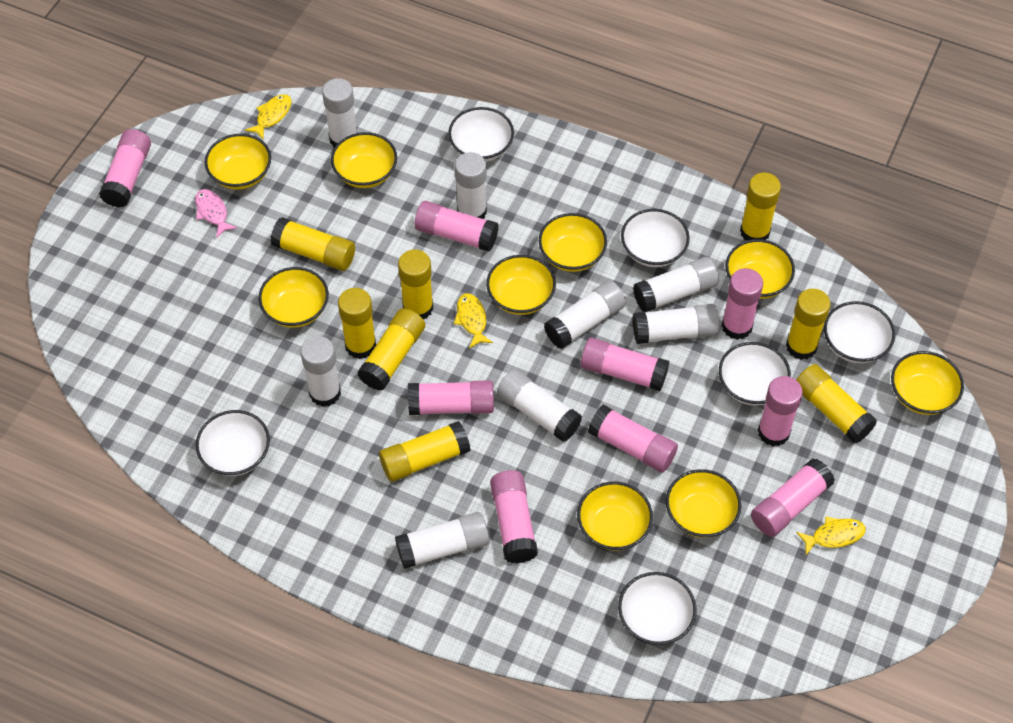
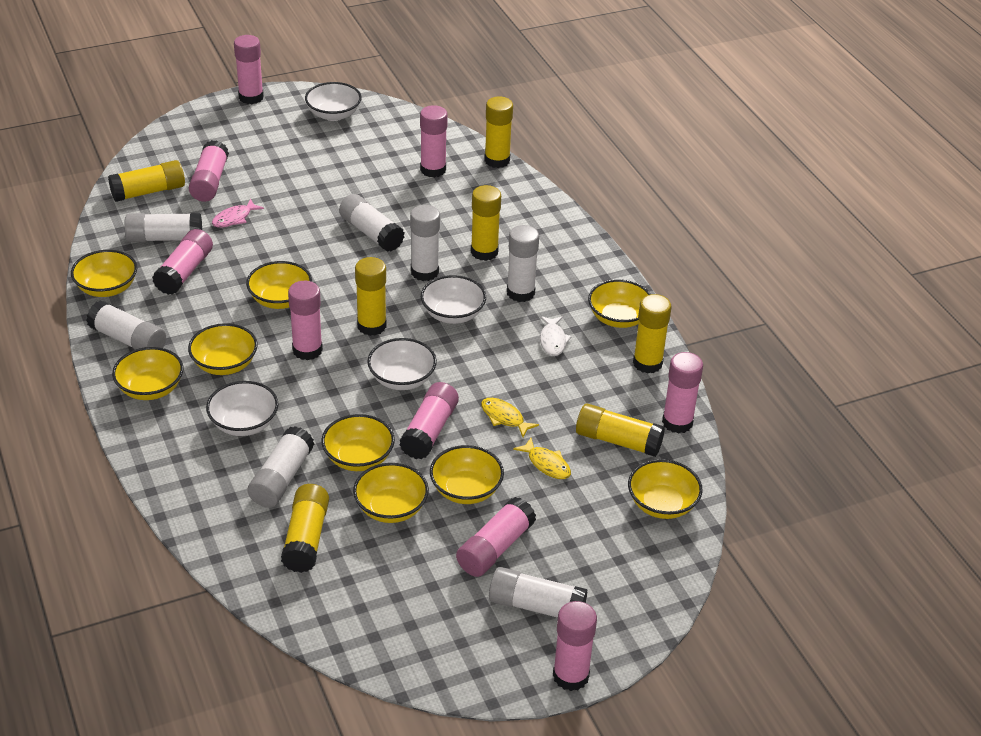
white bowl: 6 -> 4
white fish: 0 -> 1
white glue stick: 8 -> 7
yellow fish: 3 -> 2
yellow glue stick: 8 -> 7

